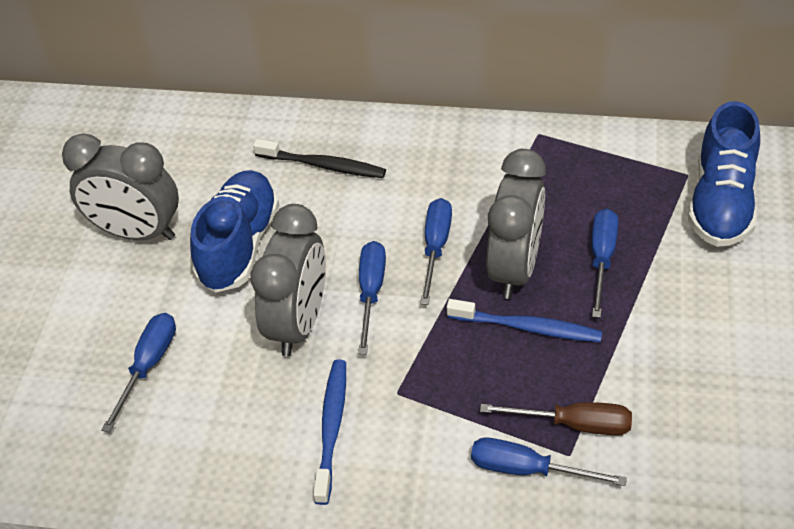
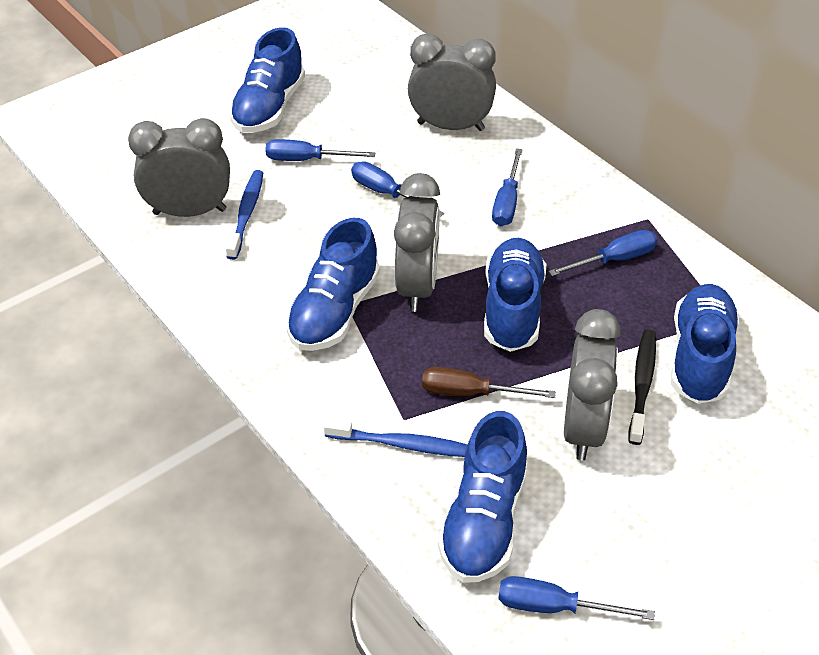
blue shoe: 2 -> 5
grey clock: 3 -> 4

